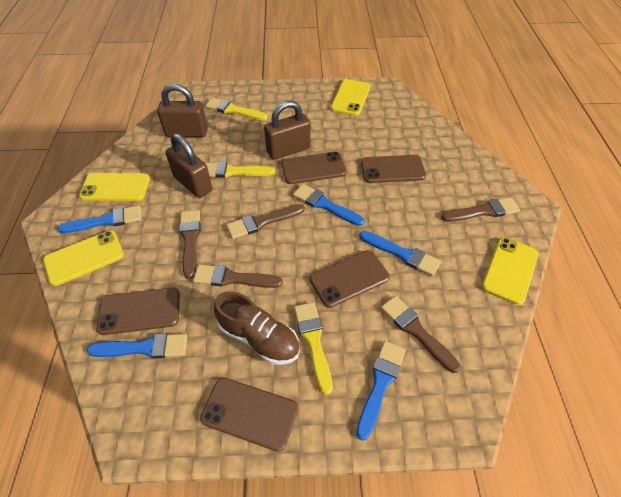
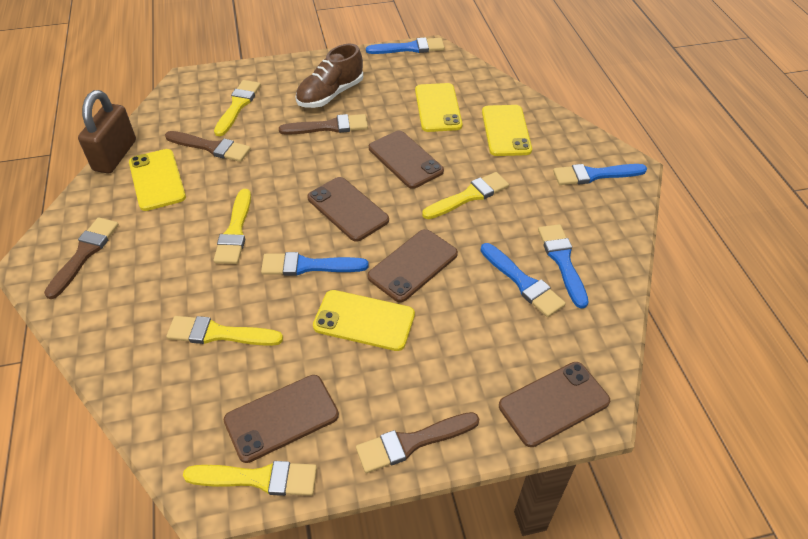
brown brush: 5 -> 4
brown padlock: 3 -> 1
yellow brush: 3 -> 5

